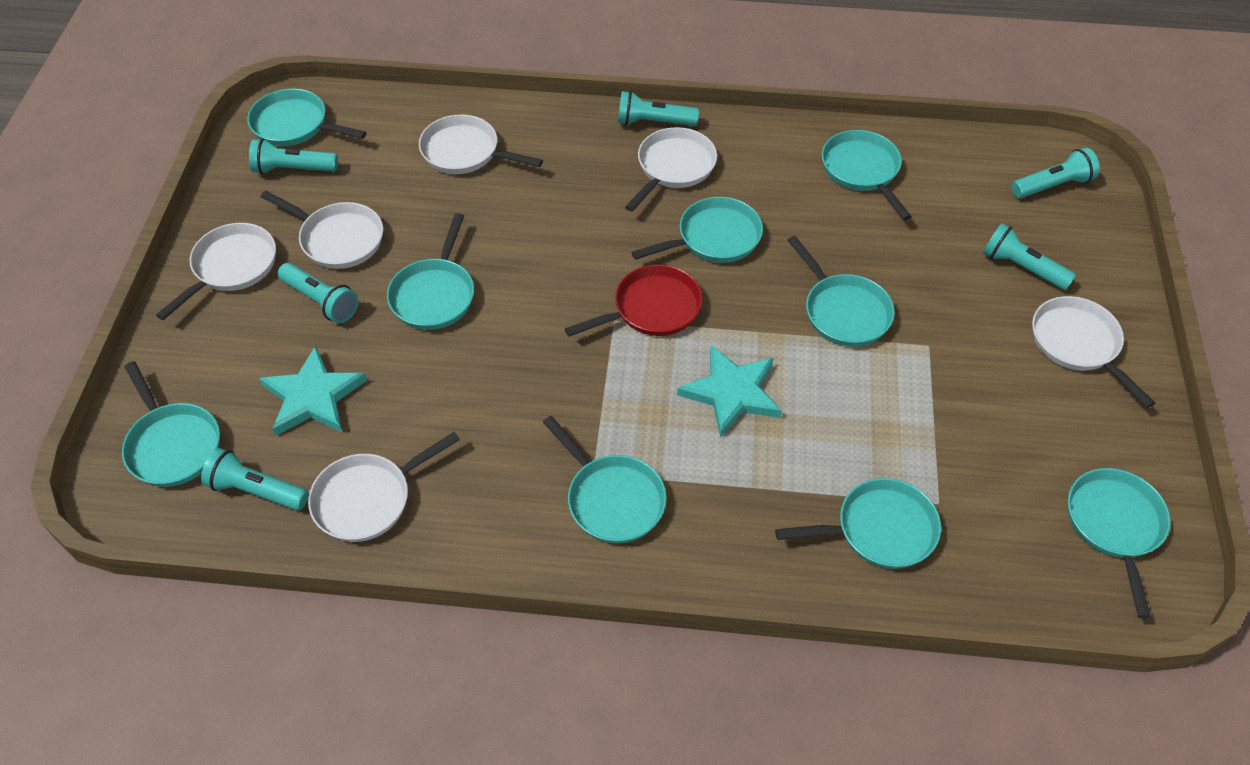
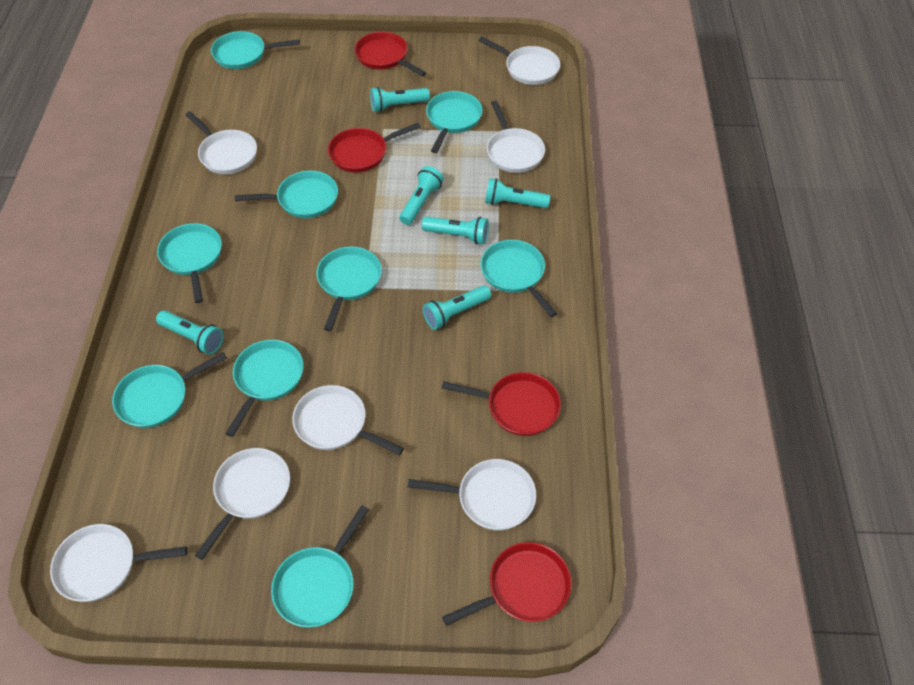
red pan: 1 -> 4
turquoise star: 2 -> 0
white pan: 6 -> 7

